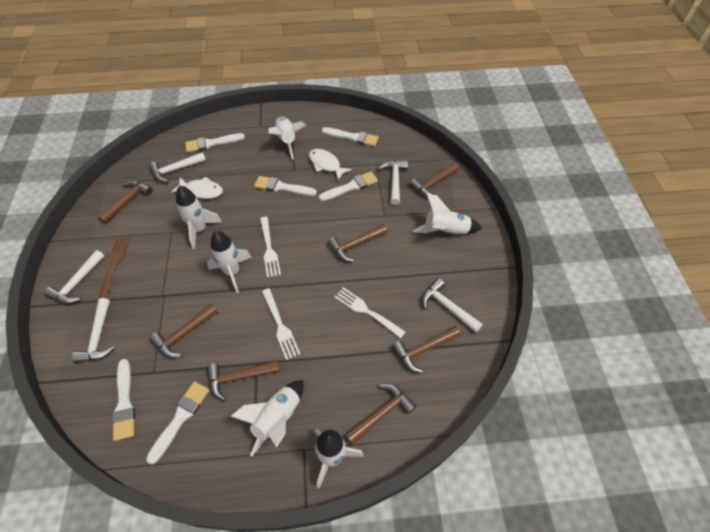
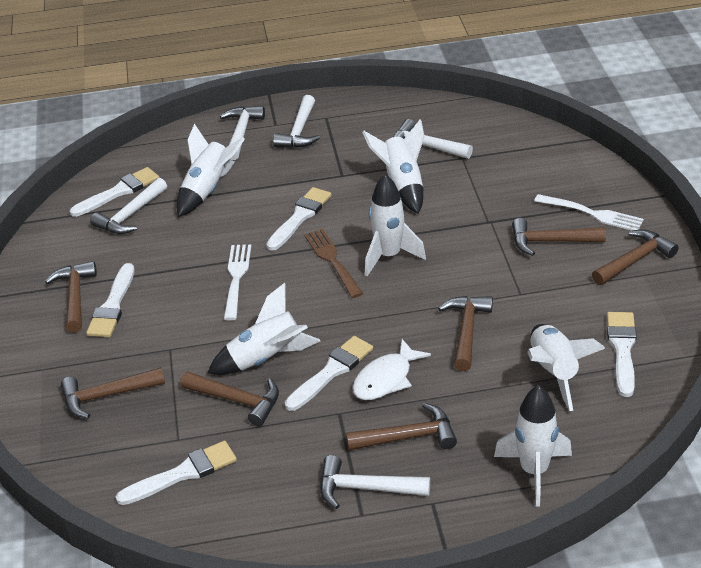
white fish: 2 -> 1
white fork: 3 -> 2

